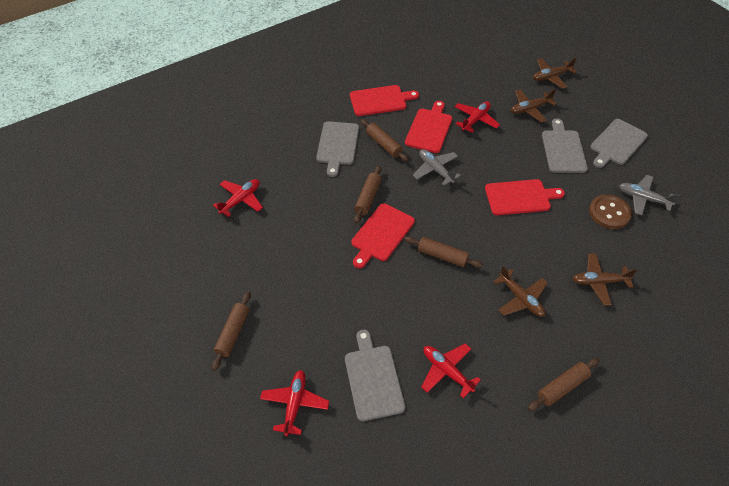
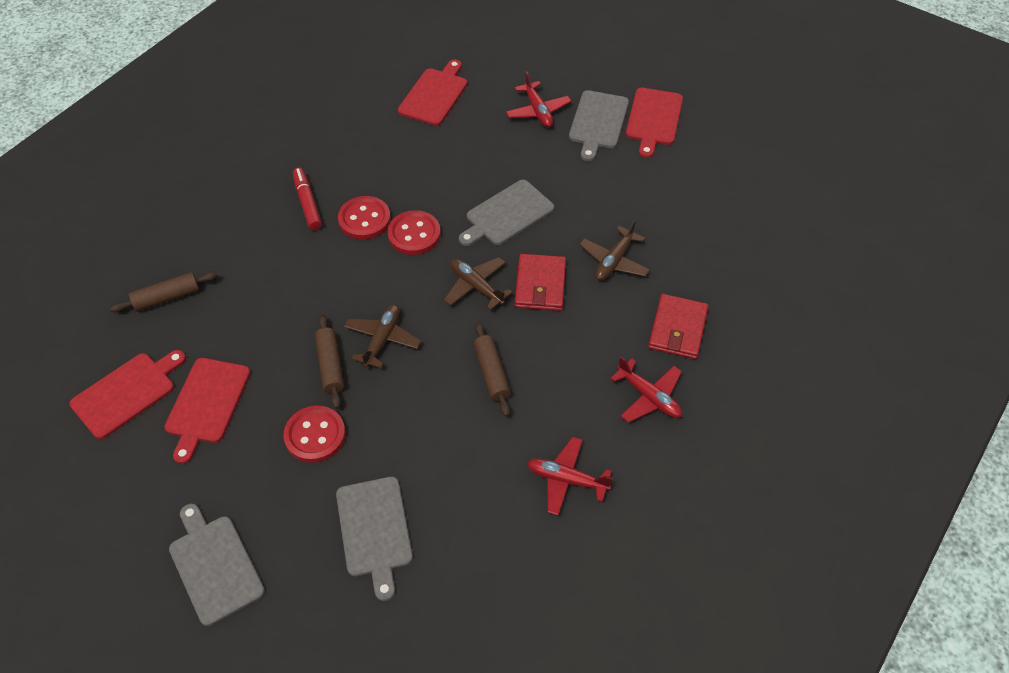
brown button: 1 -> 0
brown plane: 4 -> 3
brown rolling pin: 5 -> 3
grey plane: 2 -> 0
red button: 0 -> 3
red marker: 0 -> 1
red plane: 4 -> 3
red wallet: 0 -> 2

